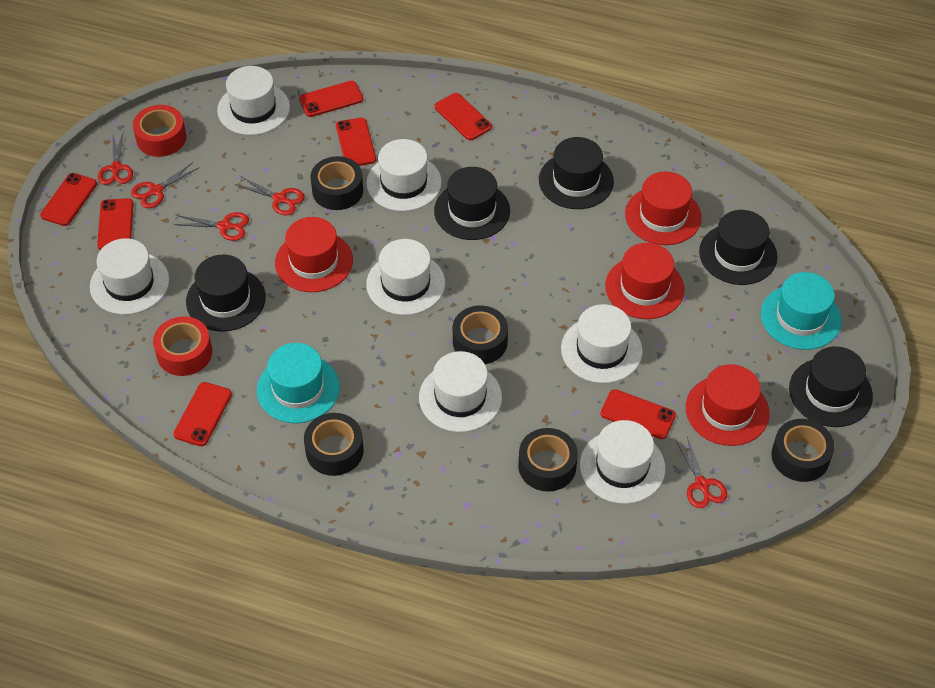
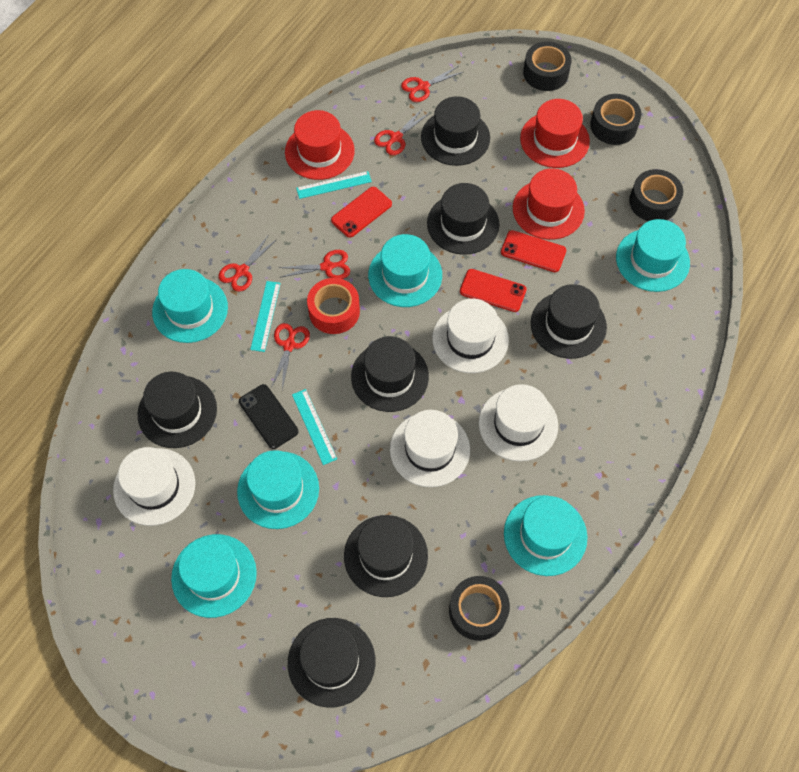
black hat: 5 -> 7
black phone: 0 -> 1
black tape: 5 -> 4
red hat: 4 -> 3
red phone: 7 -> 3
red tape: 2 -> 1
turquoise hat: 2 -> 6
turquoise ruler: 0 -> 3
white hat: 7 -> 4

